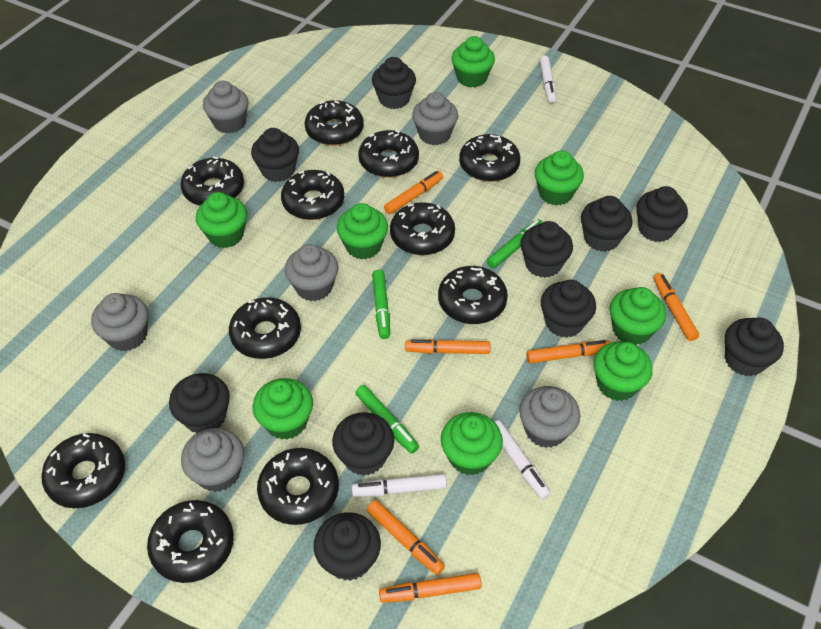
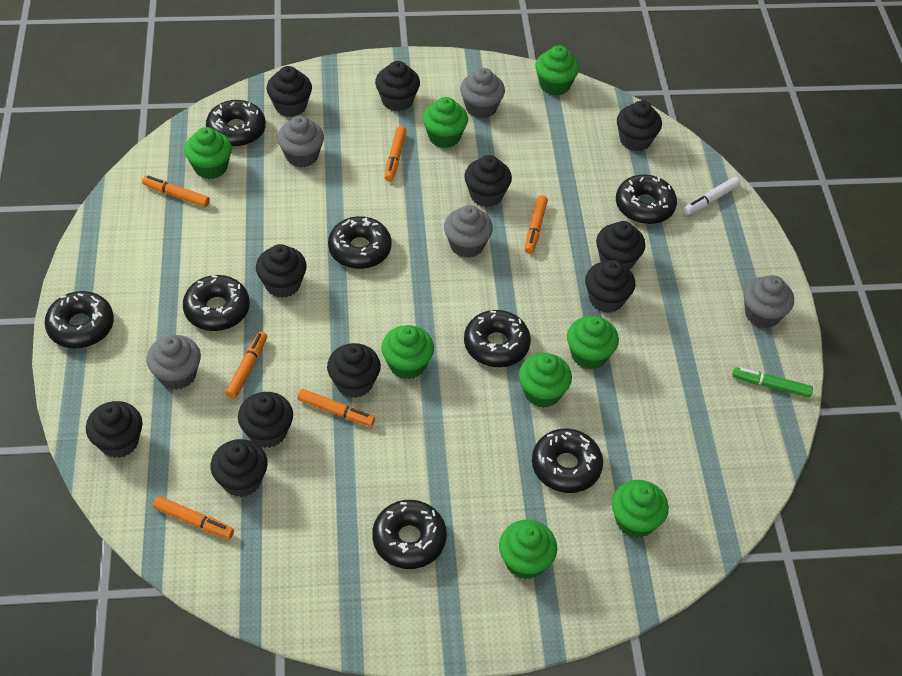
black cupcake: 10 -> 11
black donut: 11 -> 8
green marker: 3 -> 1
grey cupcake: 6 -> 5
white marker: 3 -> 1

